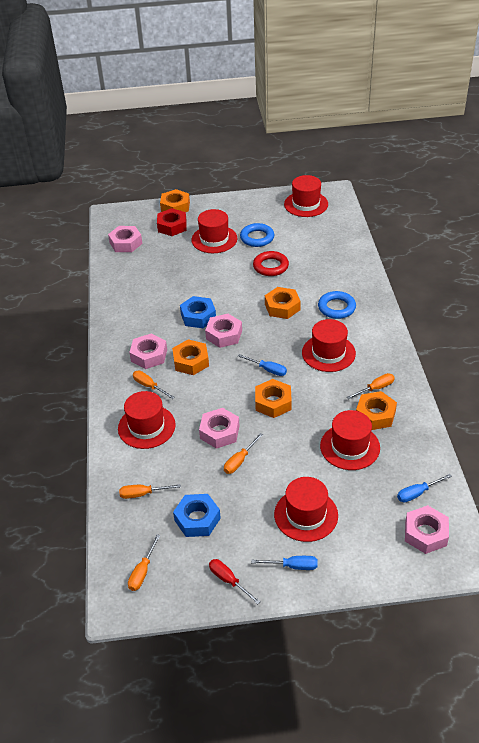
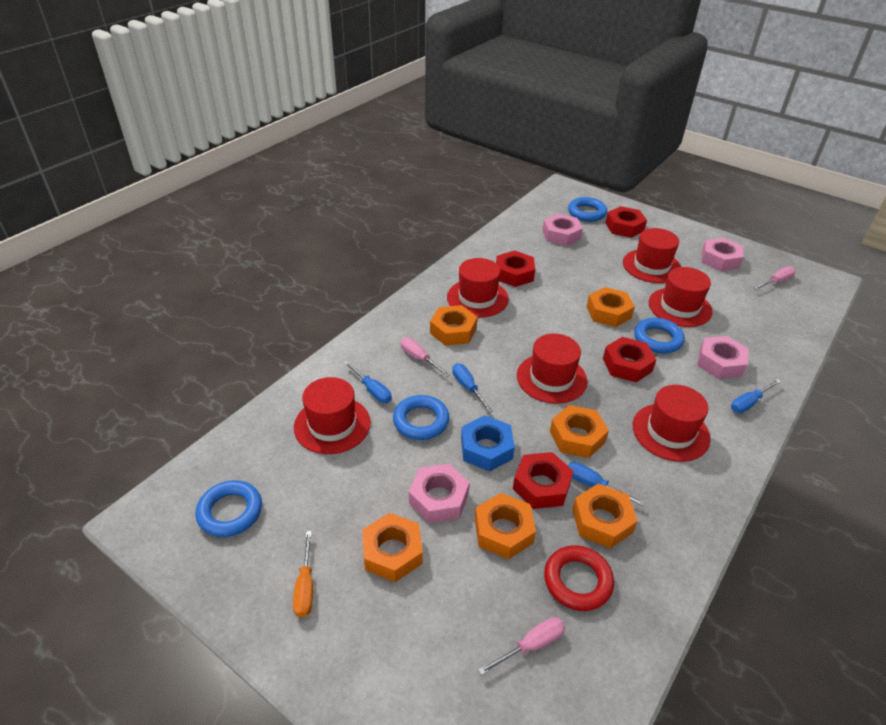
blue nut: 2 -> 1
blue ring: 2 -> 4
blue screwdriver: 3 -> 4
orange nut: 5 -> 6
orange screwdriver: 5 -> 1
pink nut: 5 -> 4
pink screwdriver: 0 -> 3
red nut: 1 -> 4
red screwdriver: 1 -> 0

